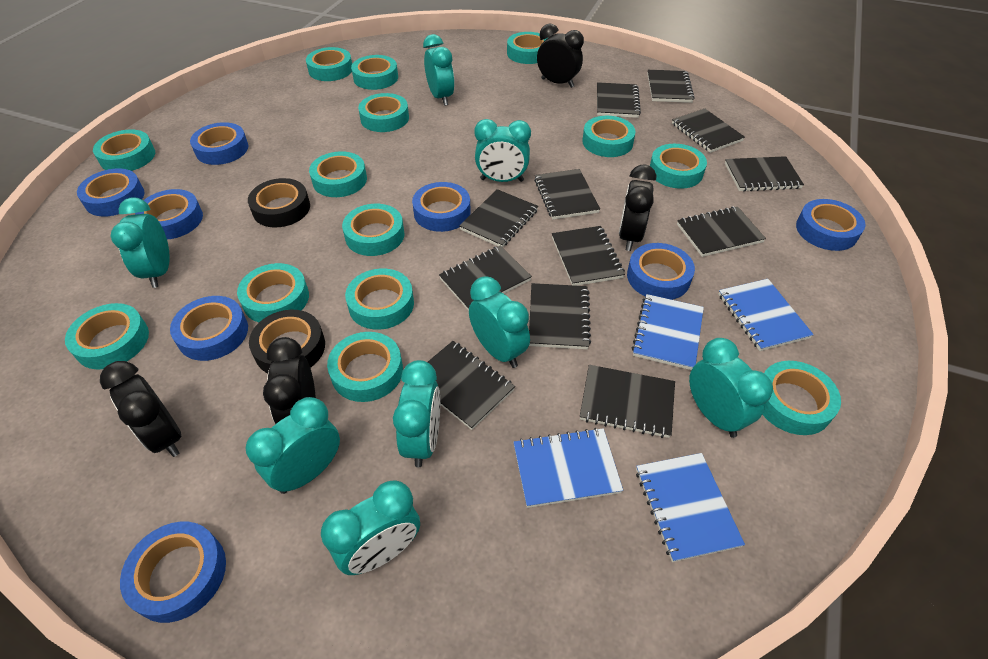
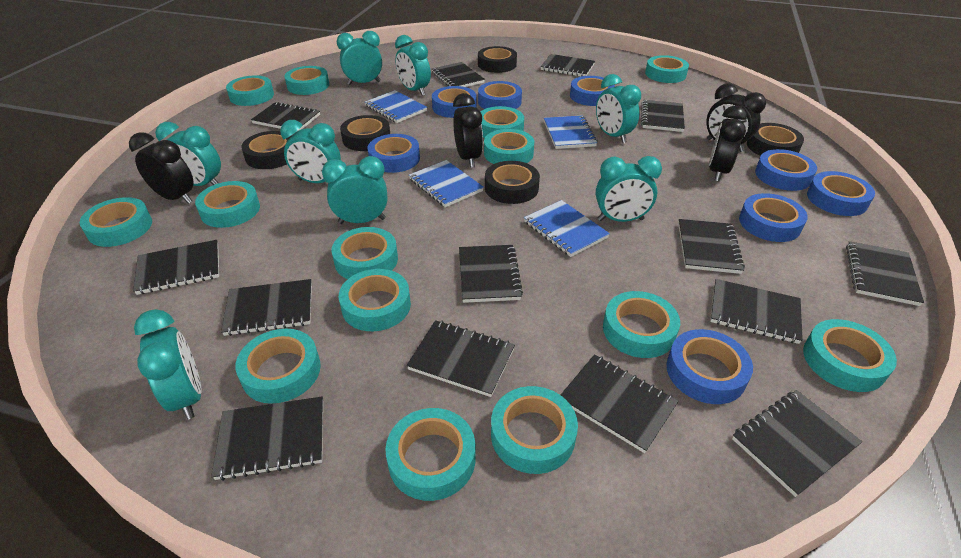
black notebook: 12 -> 14
black tape: 2 -> 5

